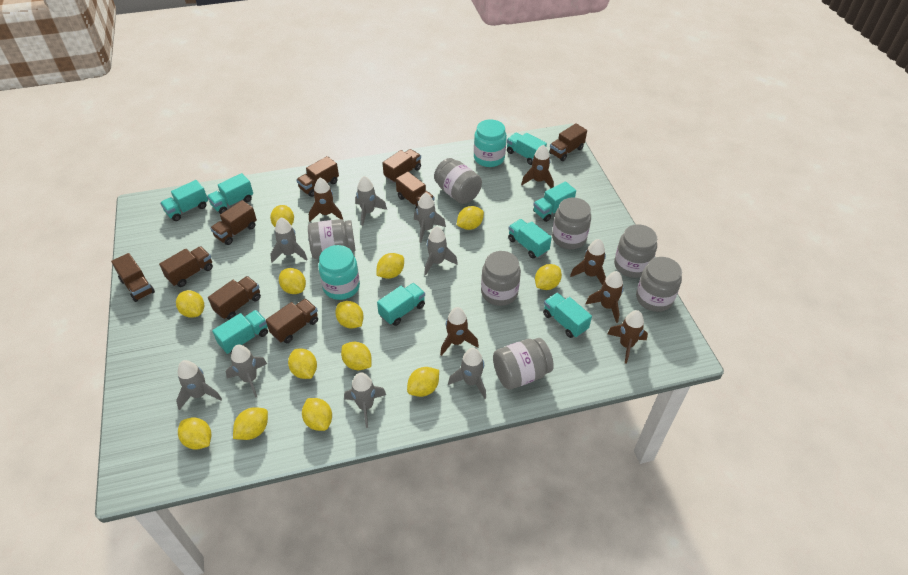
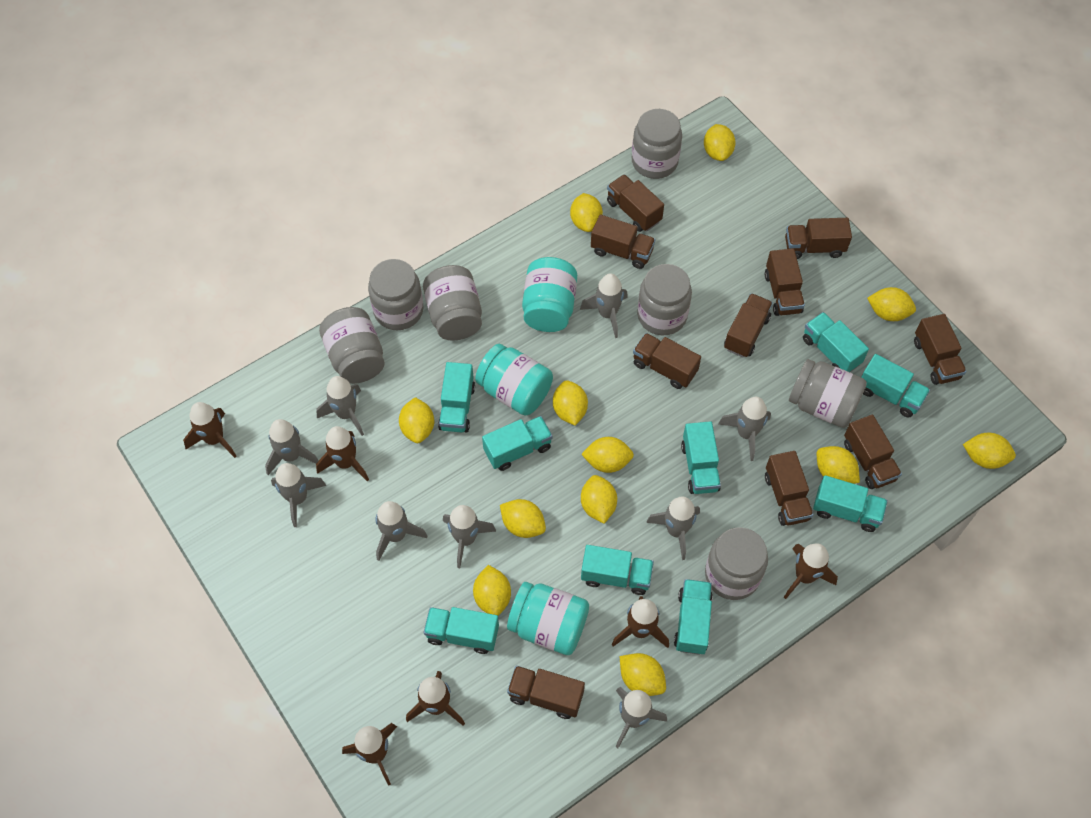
brown truck: 9 -> 10
grey rocket: 8 -> 9
turquoise jar: 2 -> 3
turquoise truck: 8 -> 9
yellow lemon: 13 -> 12

